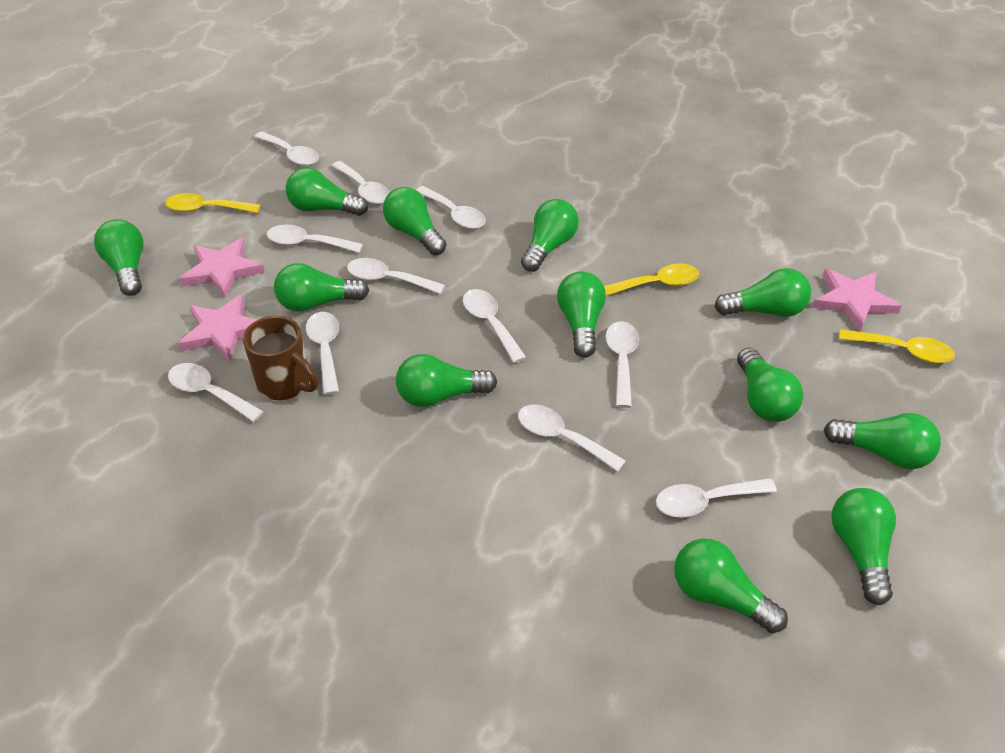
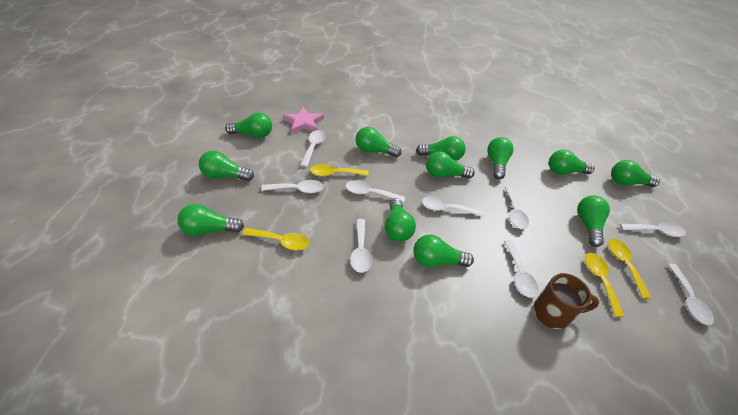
pink star: 3 -> 1
white spoon: 11 -> 9
yellow spoon: 3 -> 4

